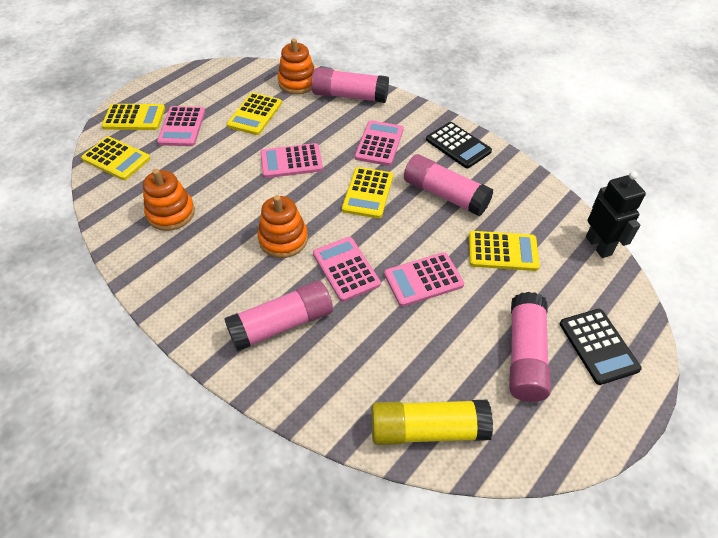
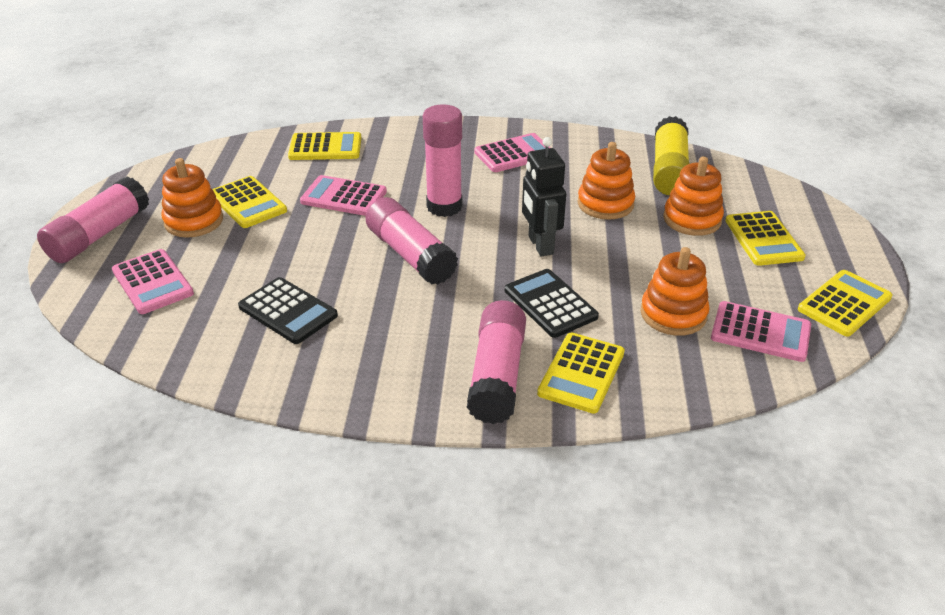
orange stacking toy: 3 -> 4
pink calculator: 5 -> 4

